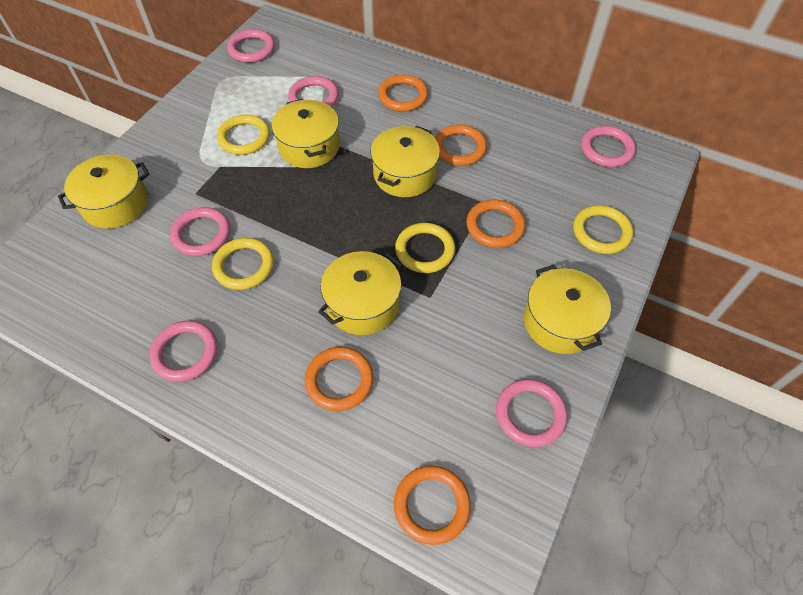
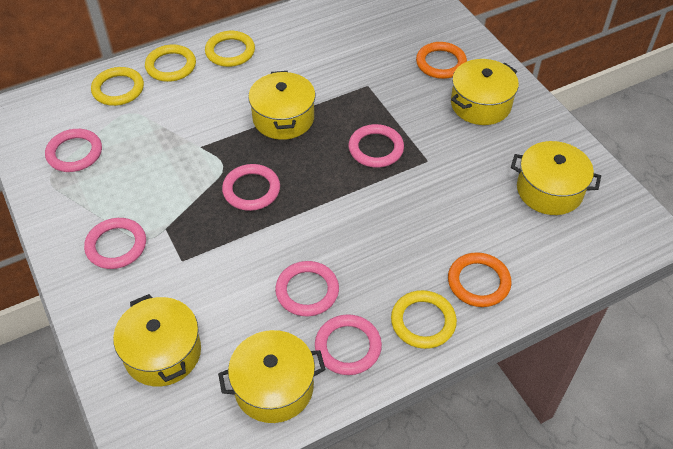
orange ring: 5 -> 2

